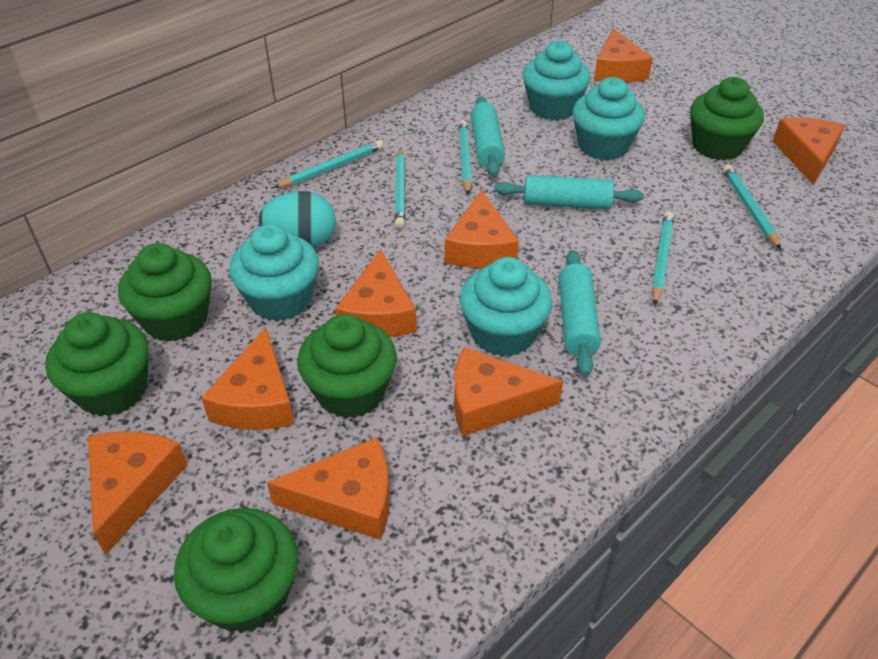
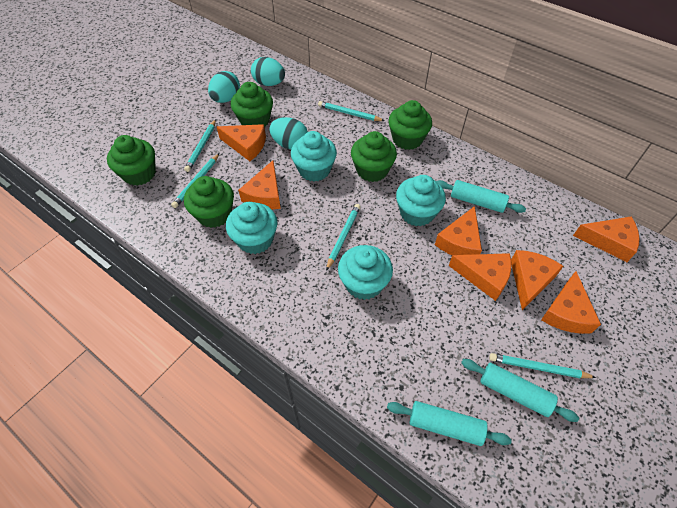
orange cheese: 8 -> 7
turquoise egg: 1 -> 3

